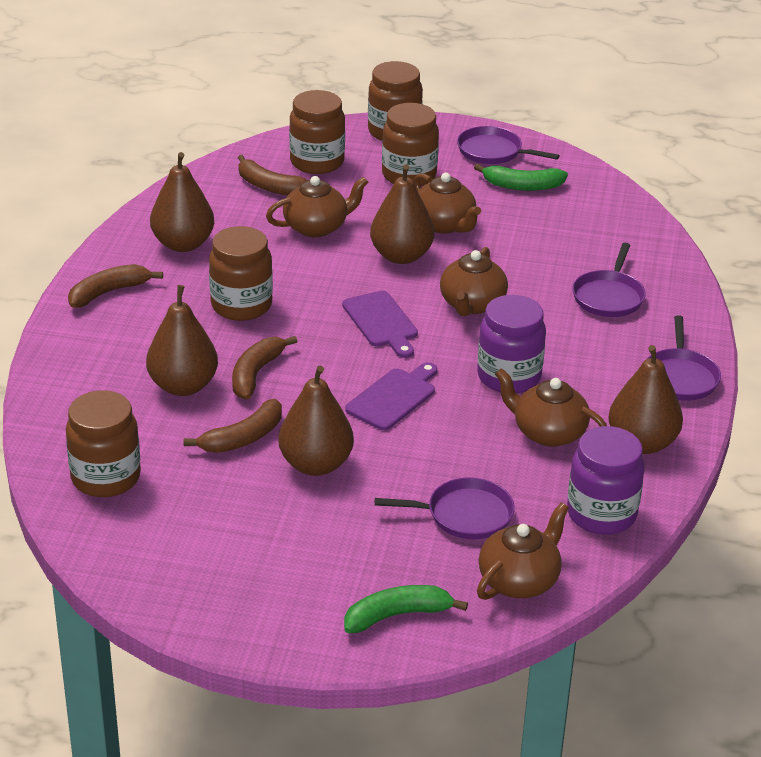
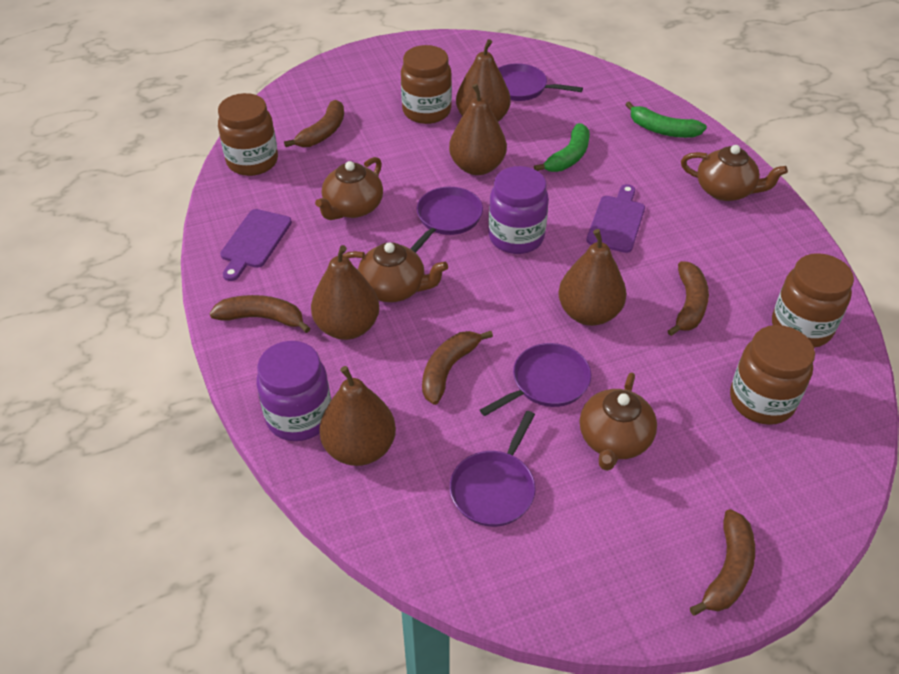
brown banana: 4 -> 5
brown jar: 5 -> 4
brown teapot: 5 -> 4

